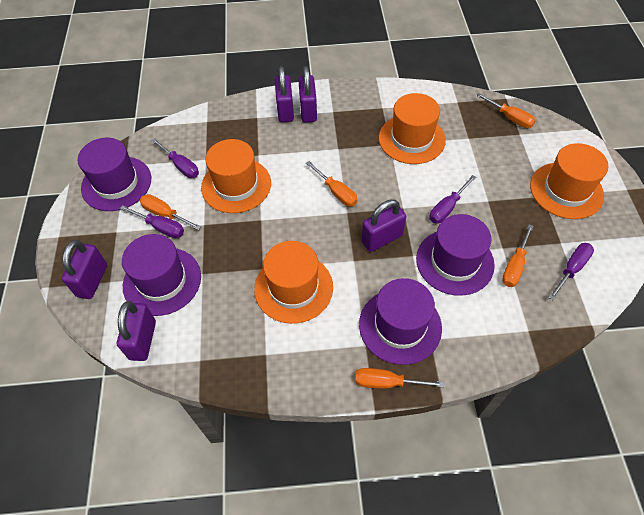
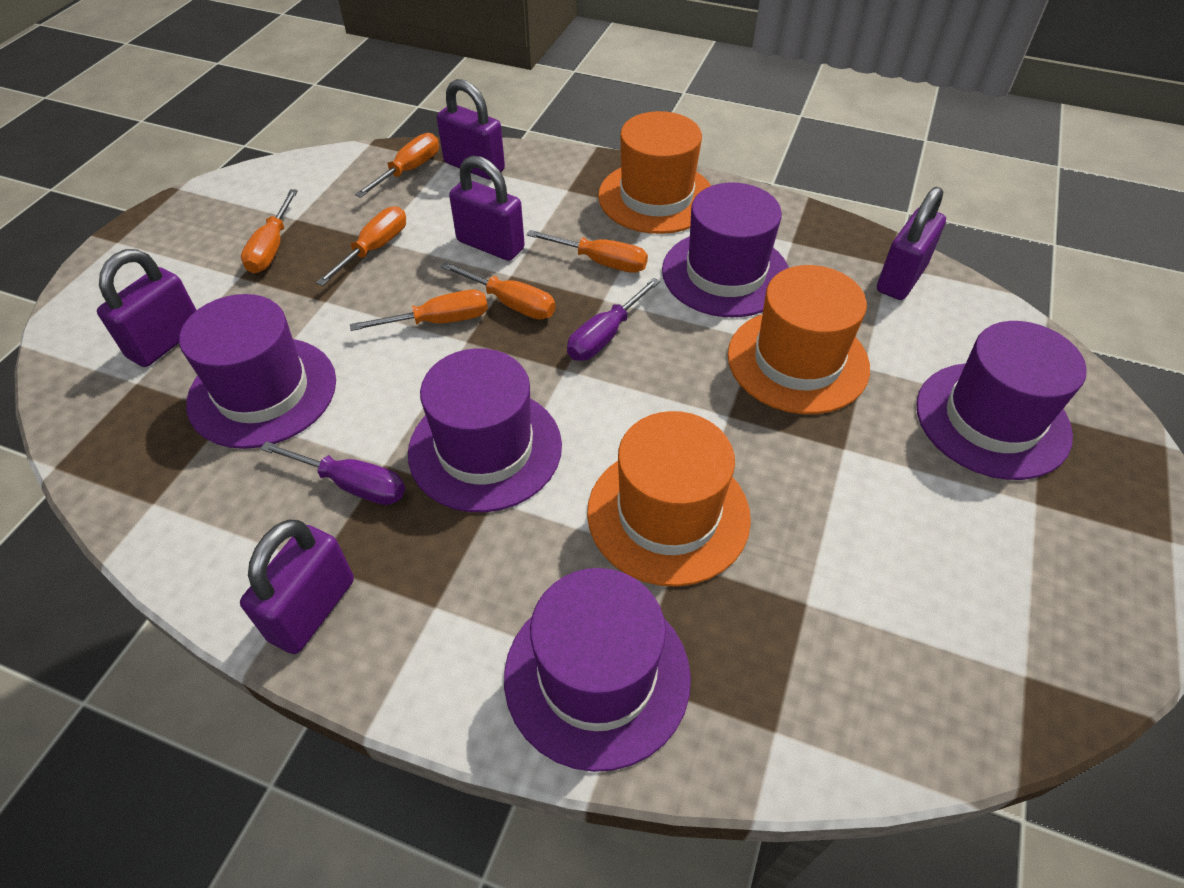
orange hat: 4 -> 3
orange screwdriver: 5 -> 6
purple hat: 4 -> 5
purple screwdriver: 4 -> 2

